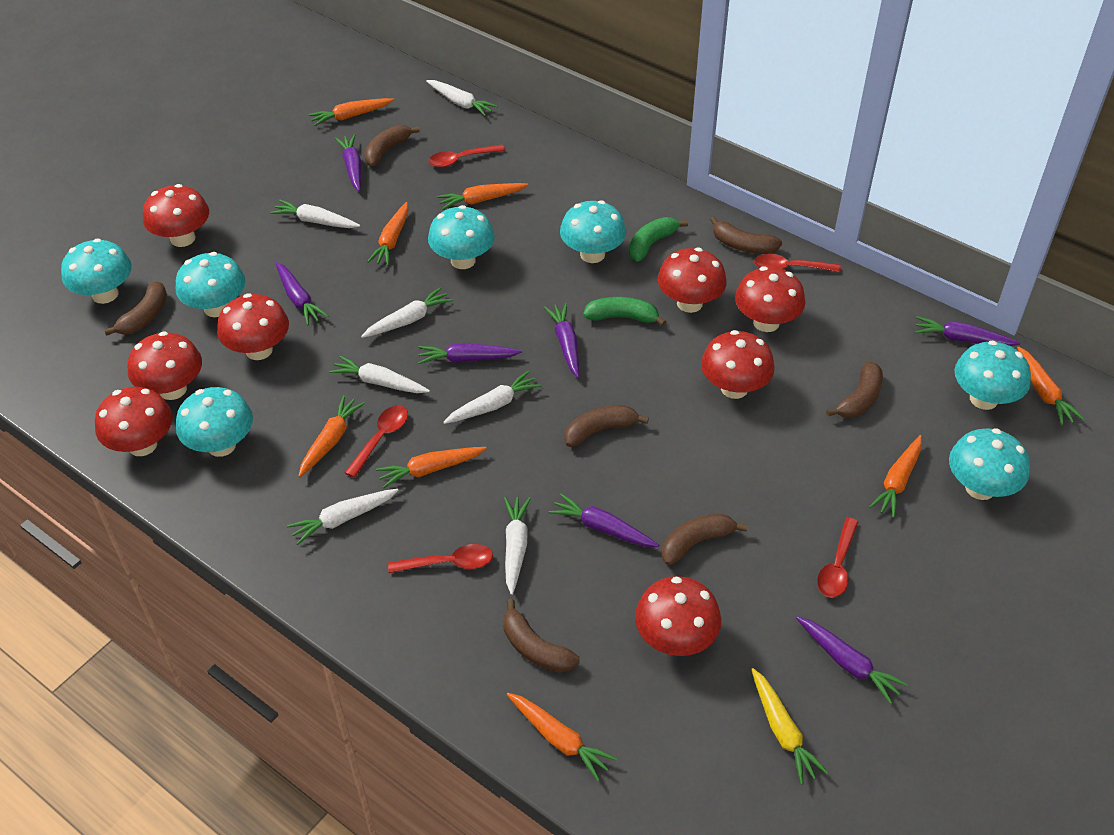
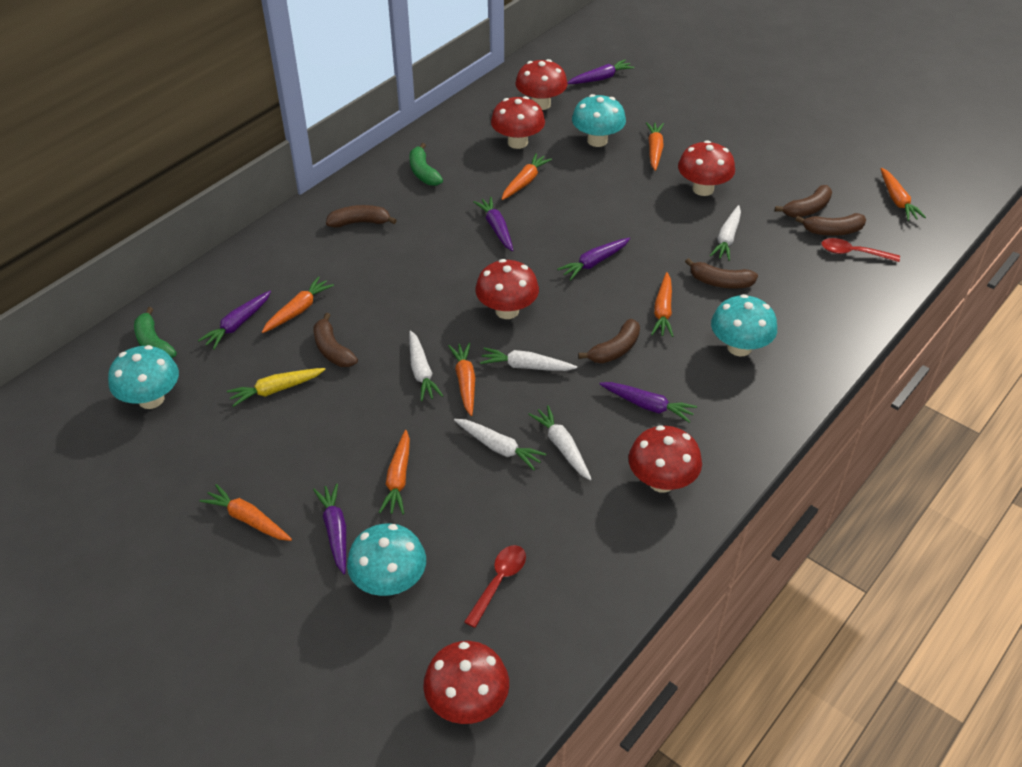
brown banana: 7 -> 6
purple carrot: 7 -> 6
red mushroom: 8 -> 6
red spoon: 5 -> 2
turquoise mushroom: 7 -> 4
white carrot: 7 -> 5

